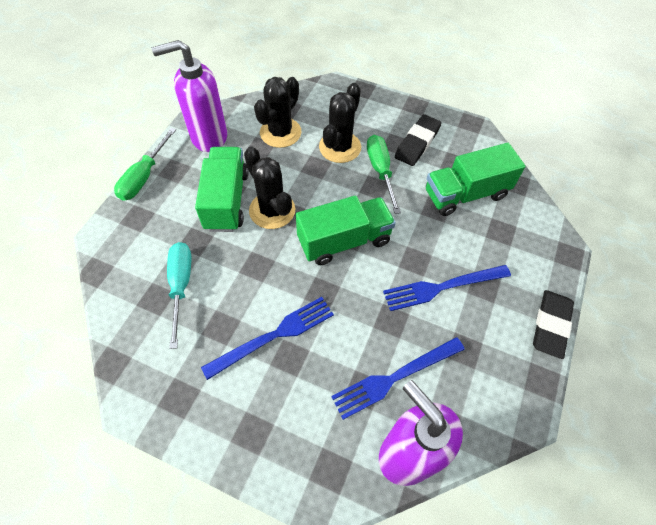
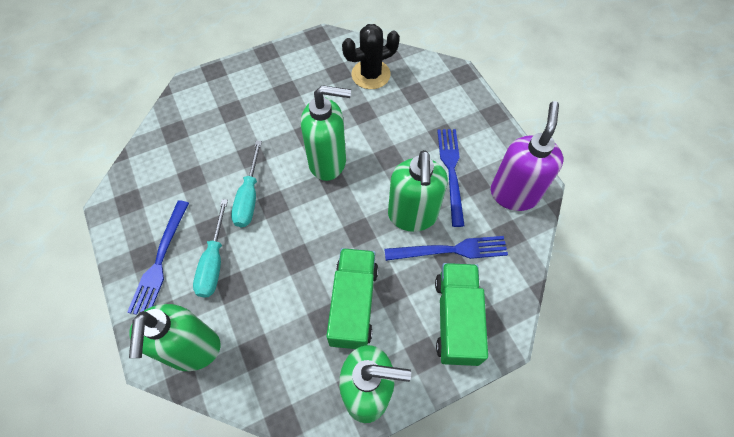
black cactus: 3 -> 1
black eraser: 2 -> 0
green screwdriver: 2 -> 0
green soap dispenser: 0 -> 4
green truck: 3 -> 2
purple soap dispenser: 2 -> 1
turquoise screwdriver: 1 -> 2

